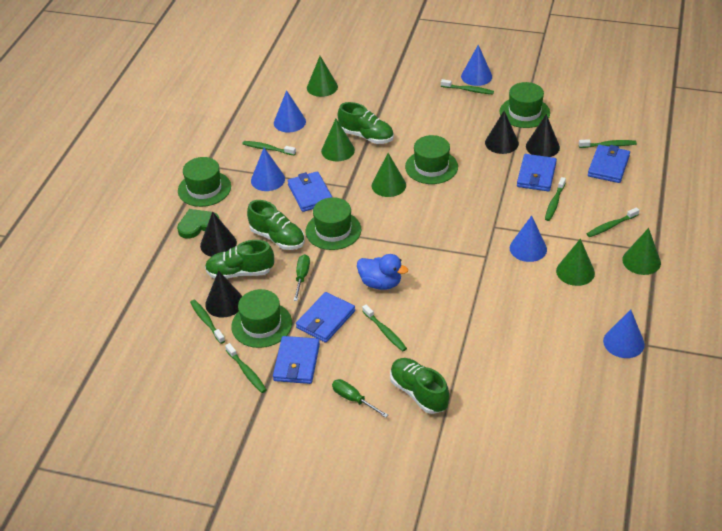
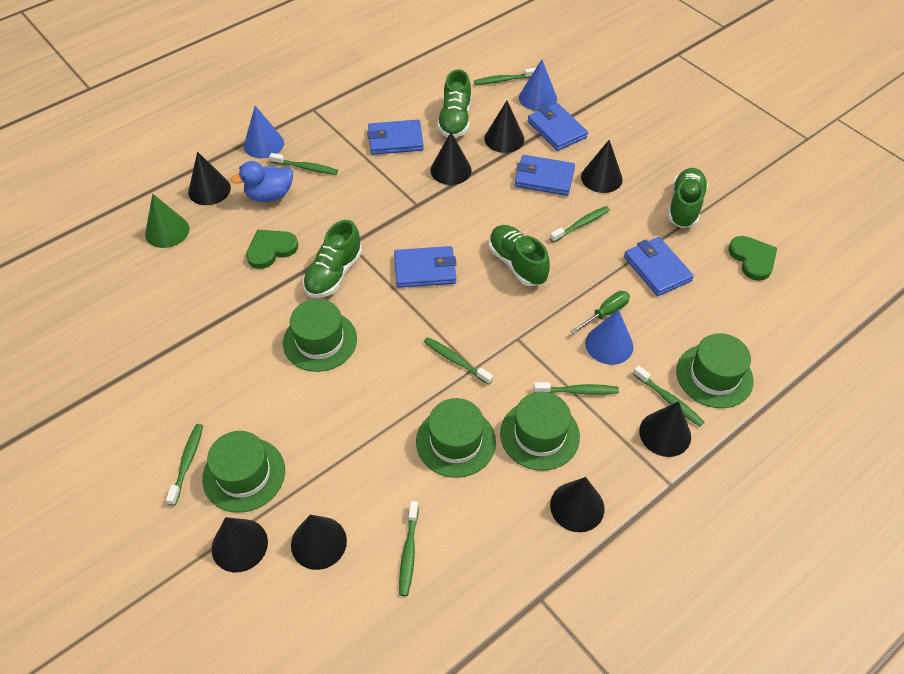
black cone: 4 -> 8
blue cone: 5 -> 3
green cone: 5 -> 1
green heart: 1 -> 2
green screwdriver: 2 -> 1

